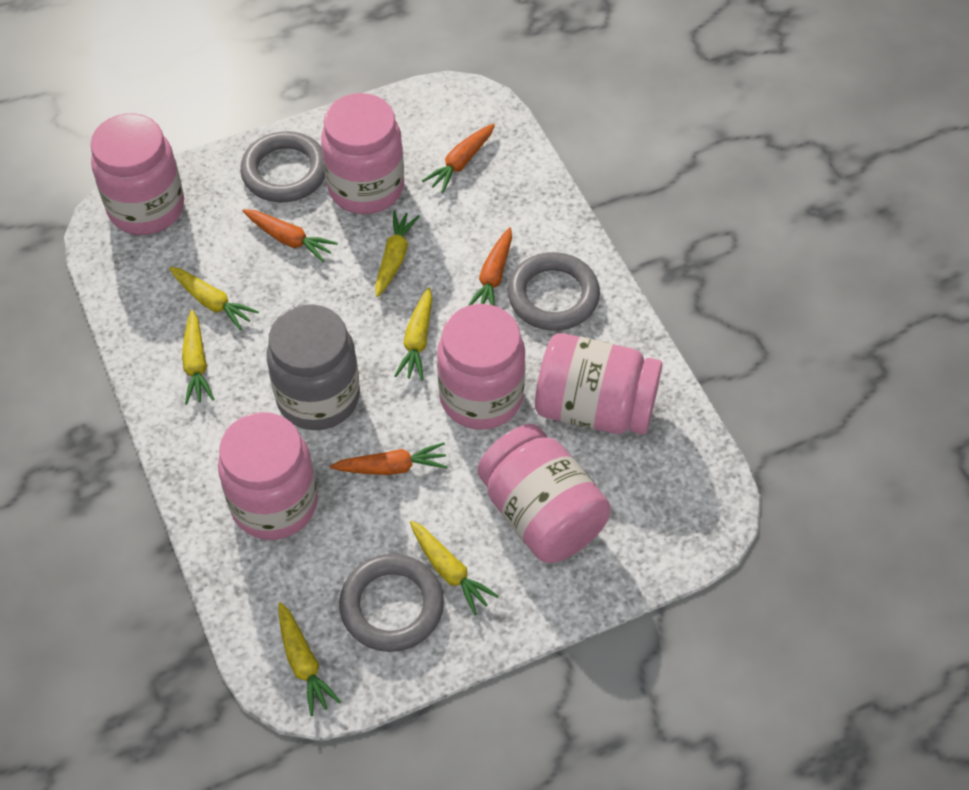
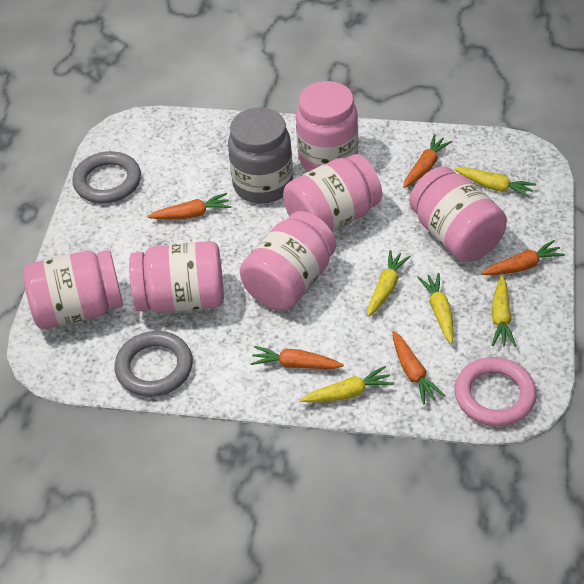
grey ring: 3 -> 2
orange carrot: 4 -> 5
pink ring: 0 -> 1
yellow carrot: 6 -> 5

